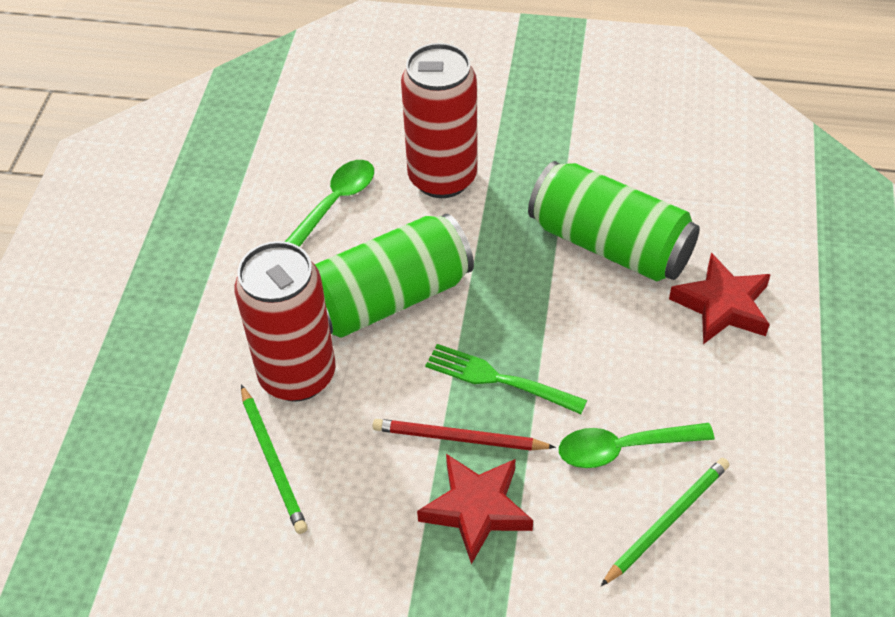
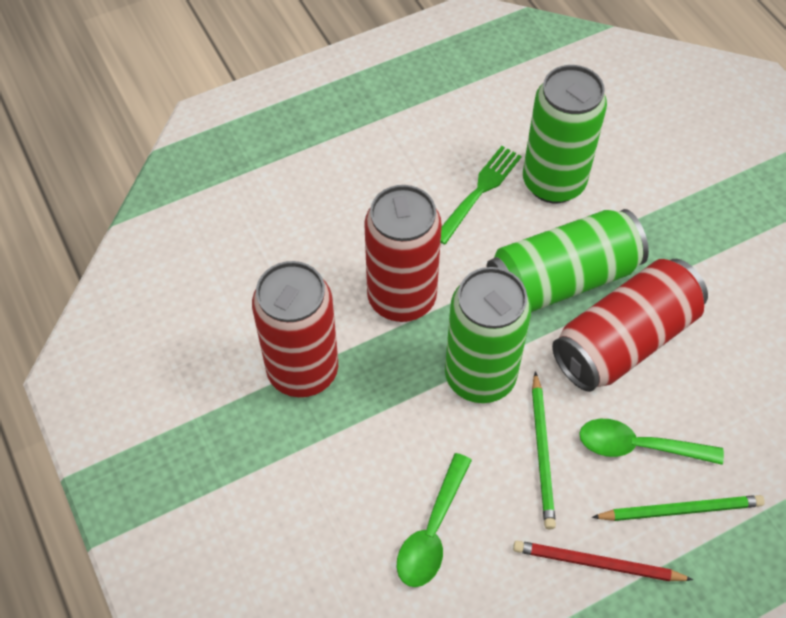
green can: 2 -> 3
red can: 2 -> 3
red star: 2 -> 0

